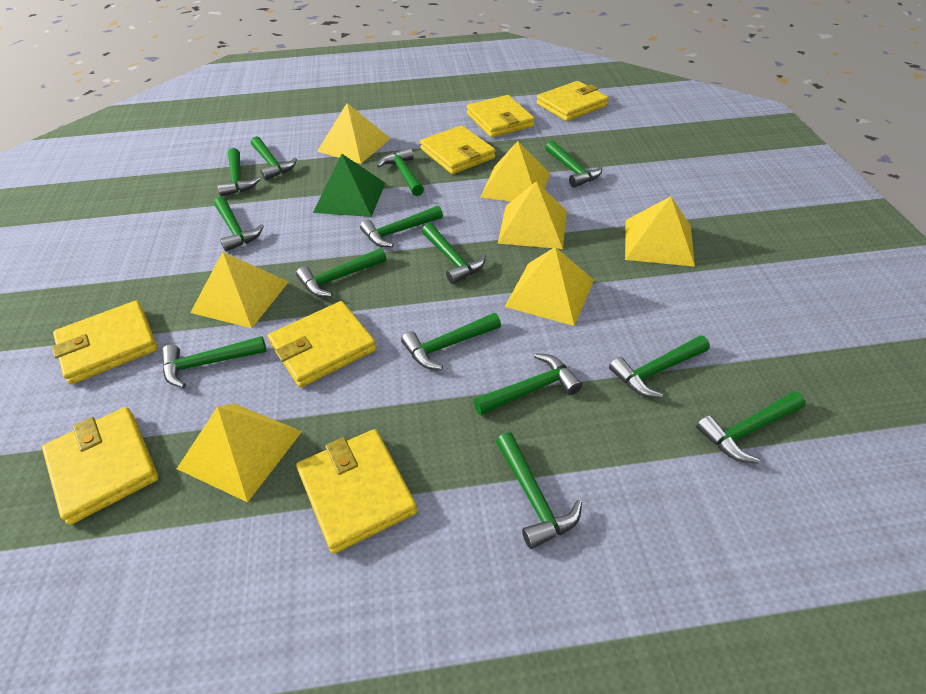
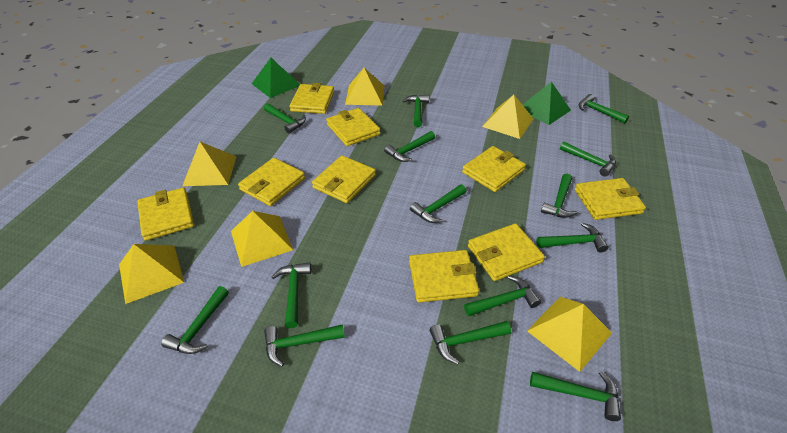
green pyramid: 1 -> 2
yellow pyramid: 7 -> 6
yellow wallet: 7 -> 9

